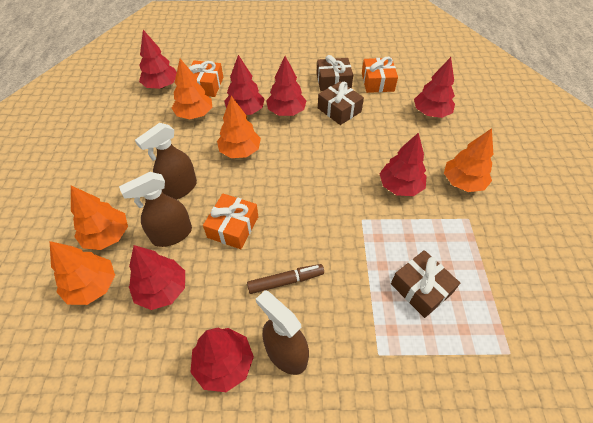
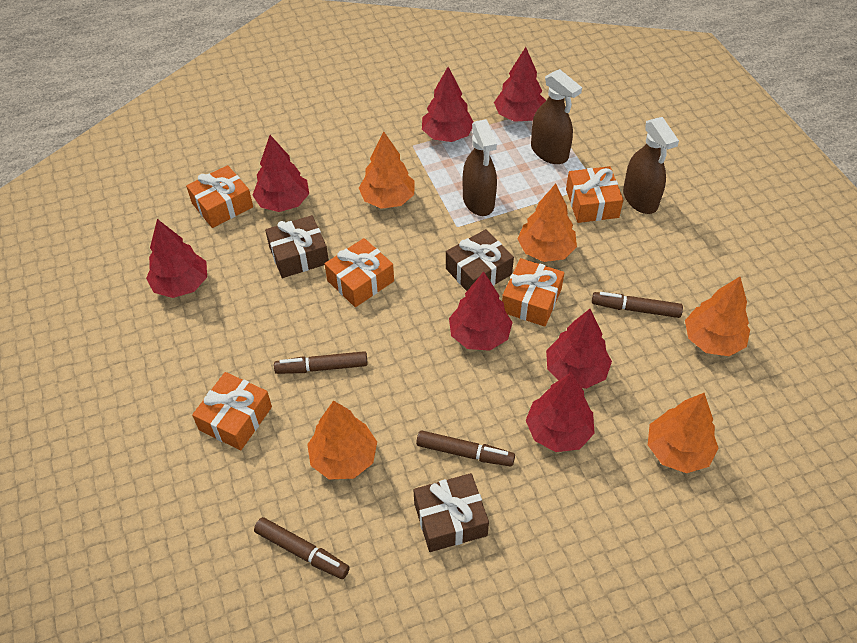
brown marker: 1 -> 4
orange gift: 3 -> 5

